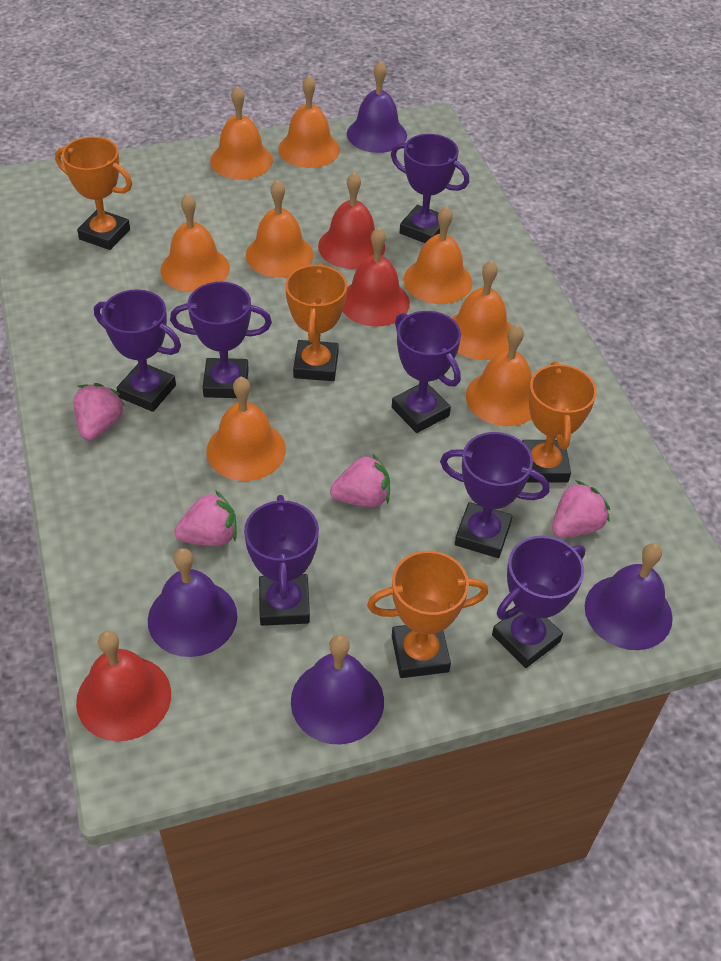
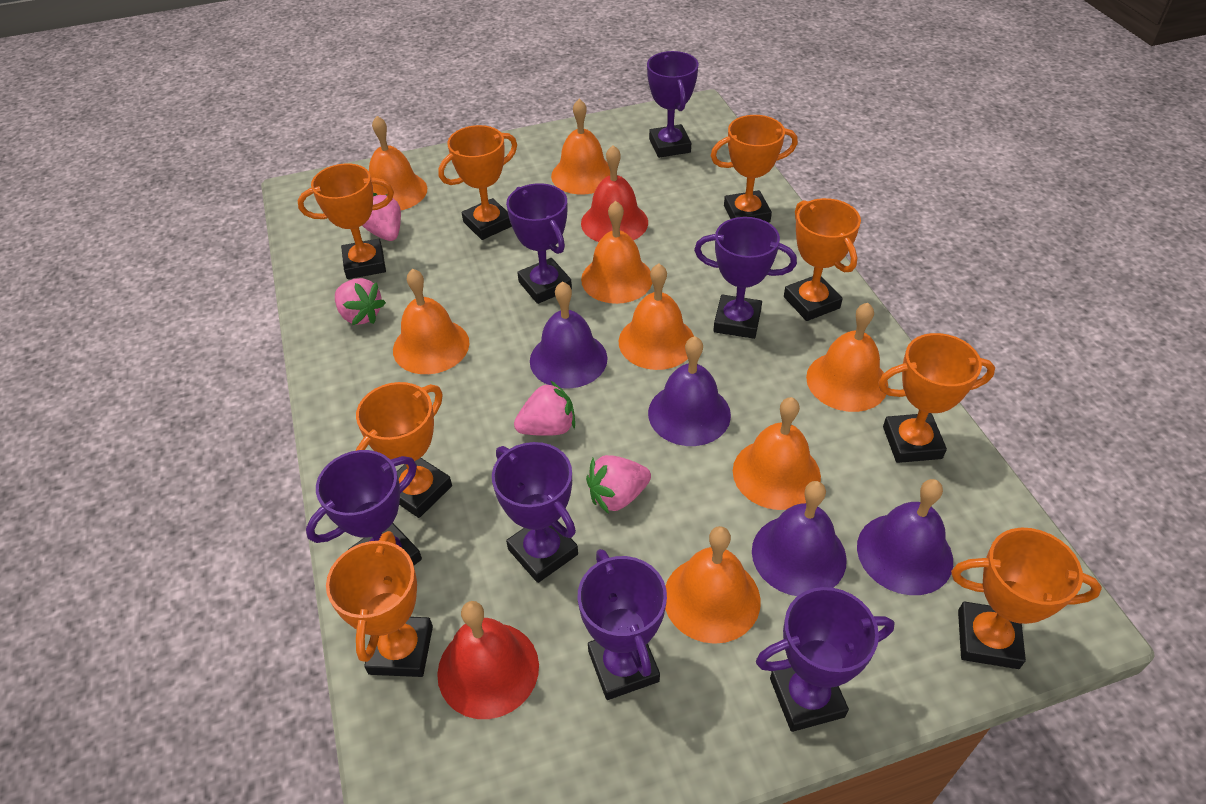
orange trophy: 4 -> 8
red bell: 3 -> 2

